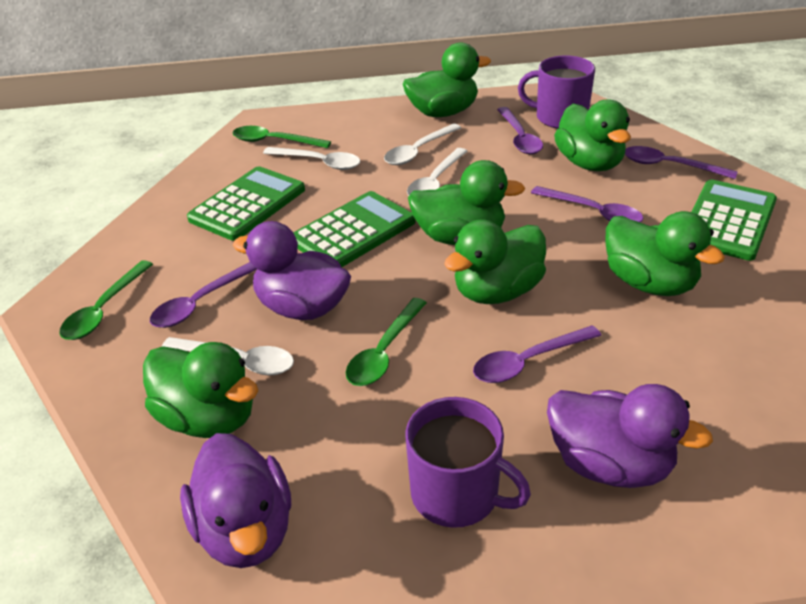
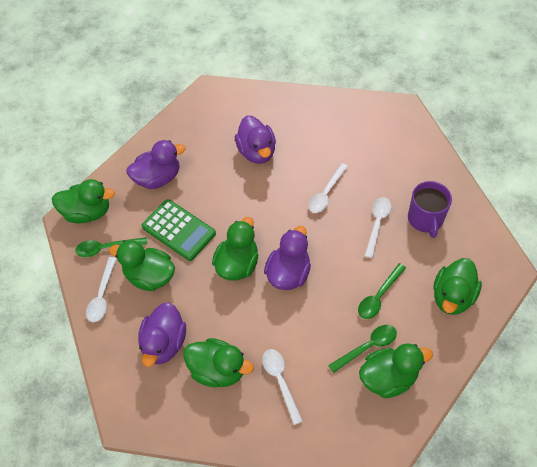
green calculator: 3 -> 1
purple duck: 3 -> 4
purple mug: 2 -> 1
purple spoon: 5 -> 0

